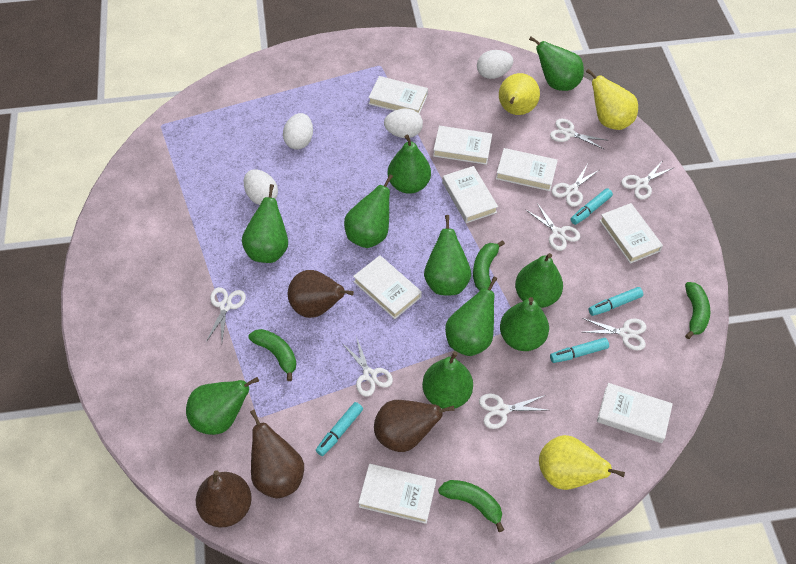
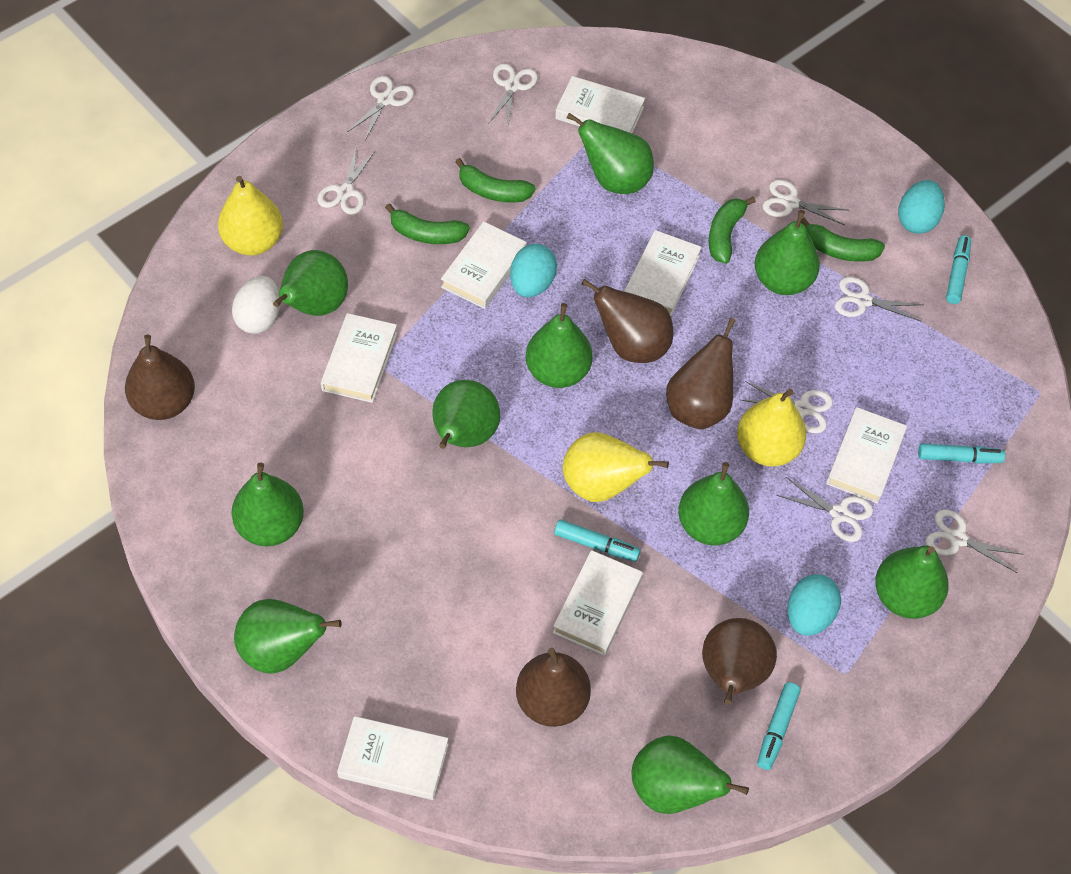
brown pear: 4 -> 5
turquoise egg: 0 -> 3
white book: 8 -> 7
white egg: 4 -> 1

